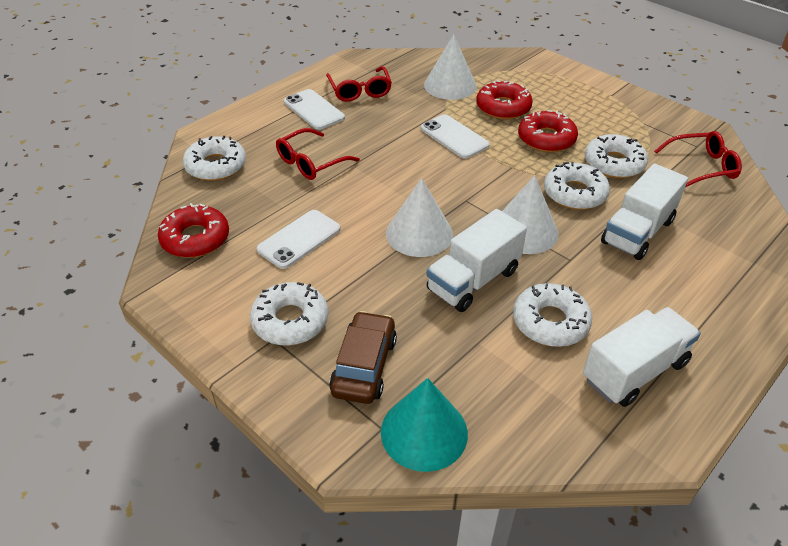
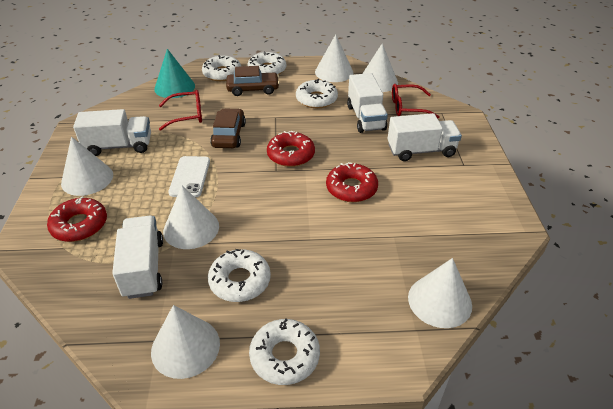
brown car: 1 -> 2
red glasses: 3 -> 2
white cone: 3 -> 6
white phone: 3 -> 1
white truck: 3 -> 4

